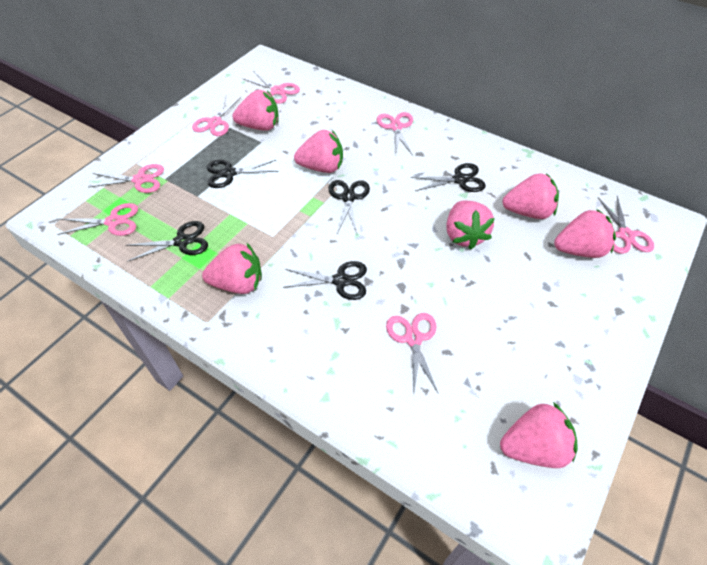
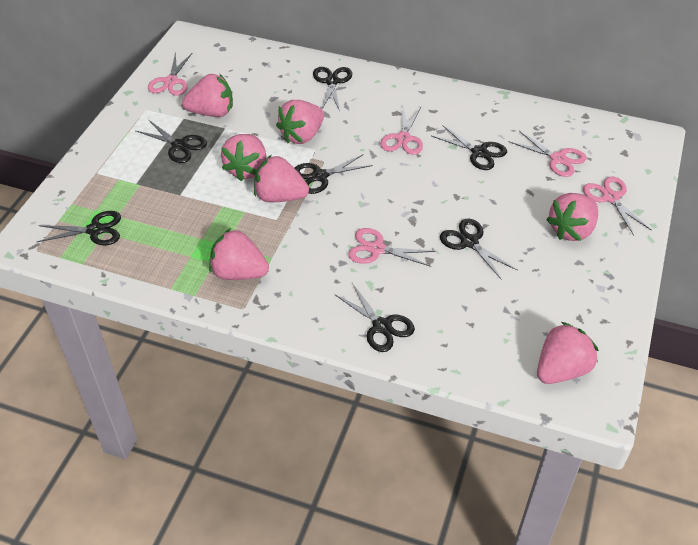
black scissors: 5 -> 7
pink scissors: 7 -> 5

